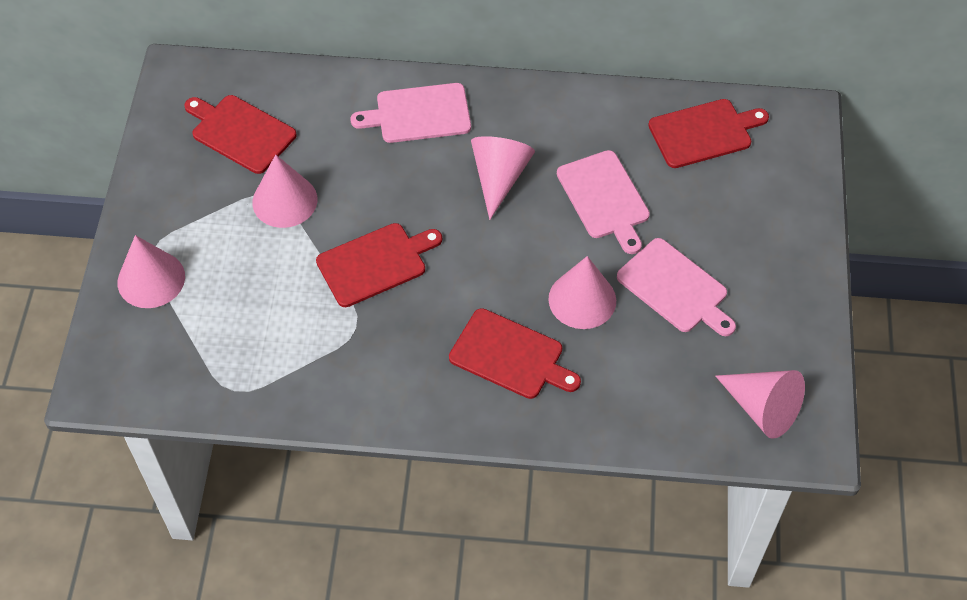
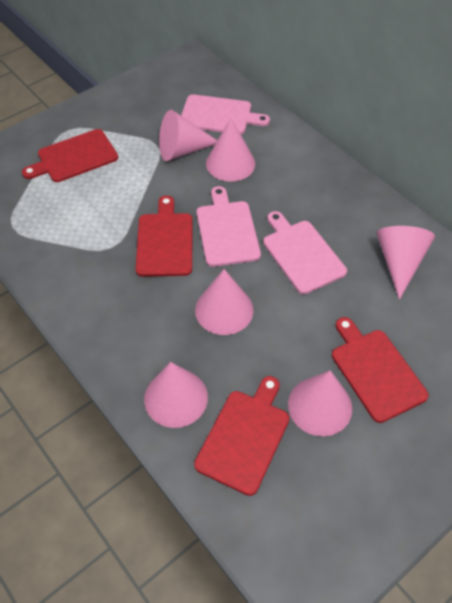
pink cone: 5 -> 6

